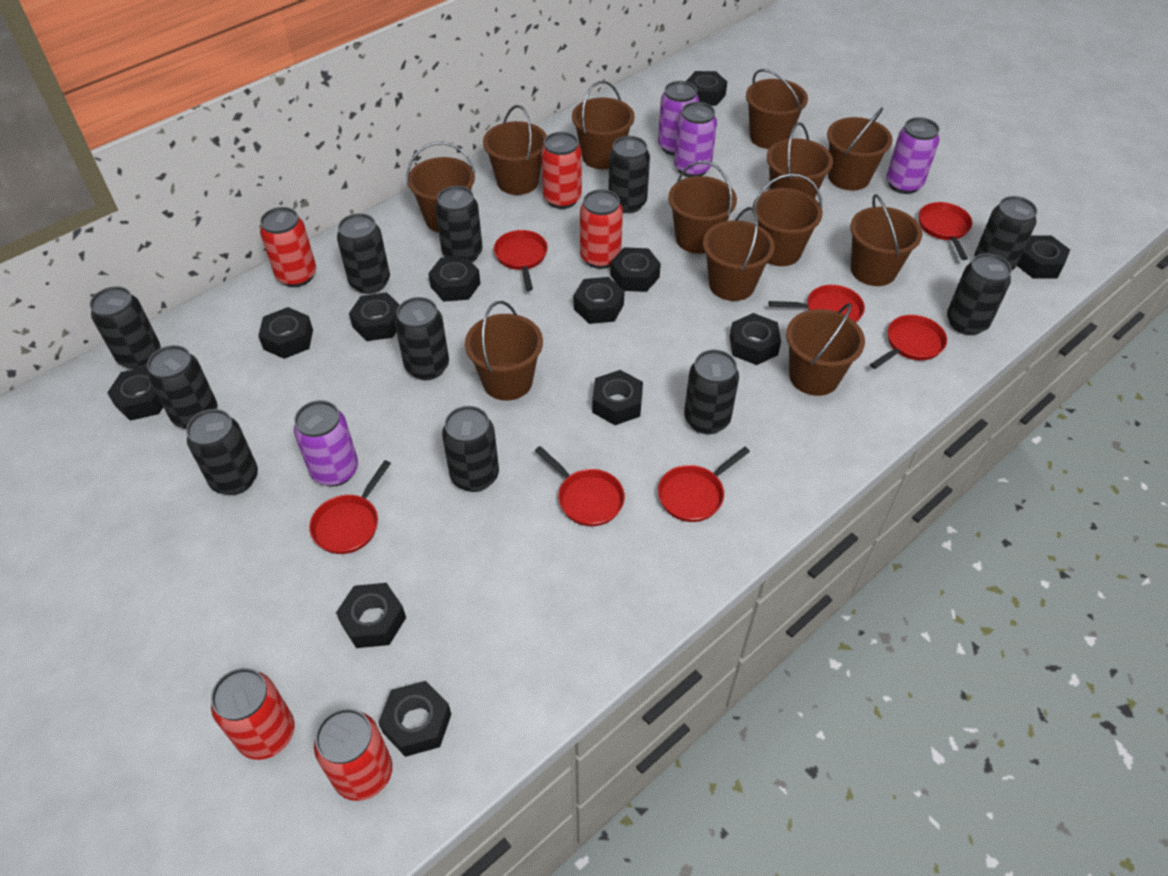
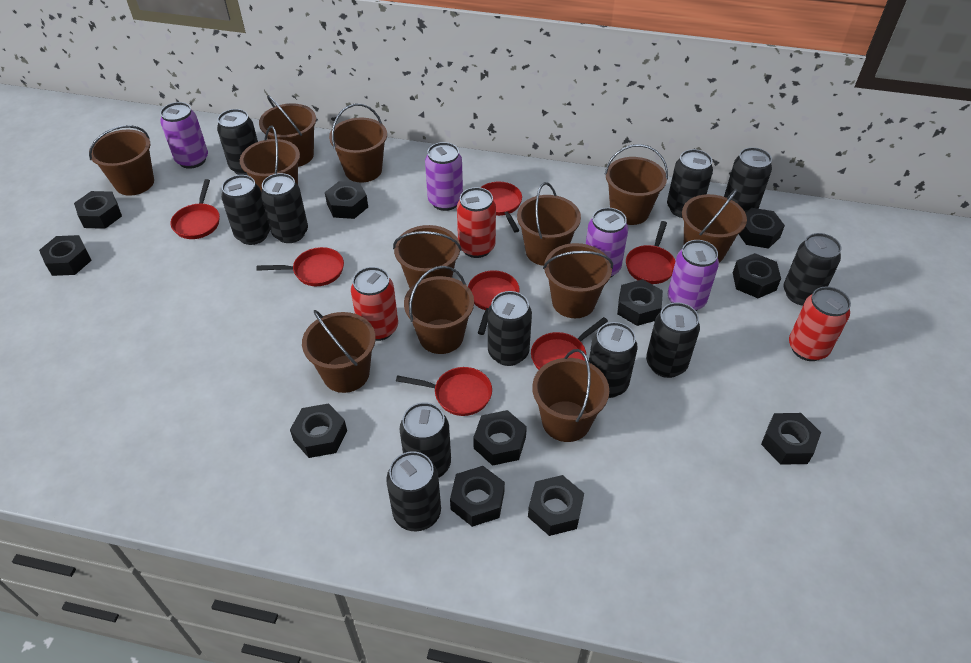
black nut: 12 -> 11
red can: 5 -> 3

